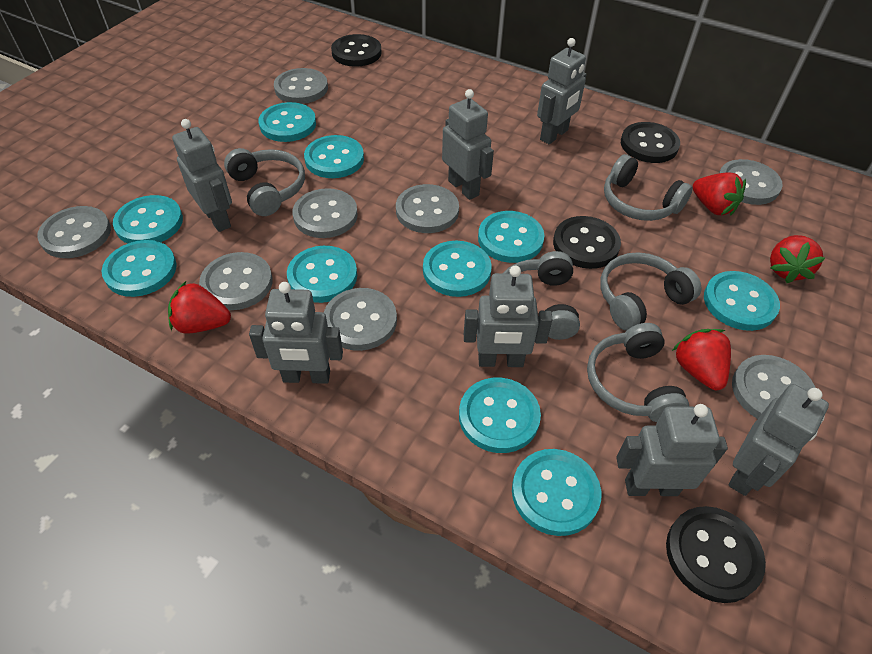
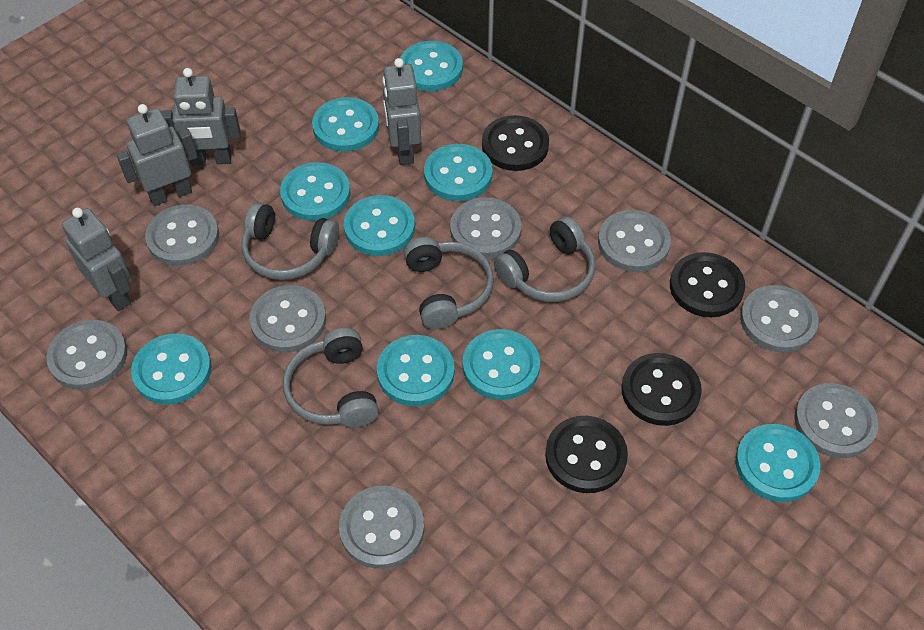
grey headphones: 5 -> 4
grey robot: 7 -> 4
red strawberry: 4 -> 0
turquoise button: 10 -> 9

